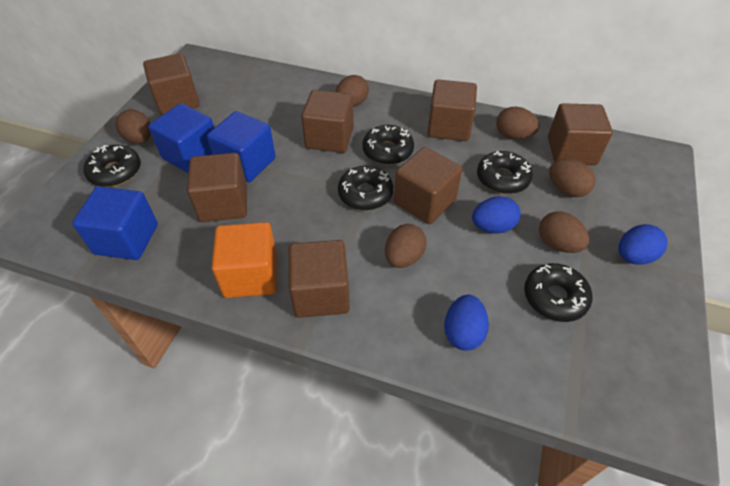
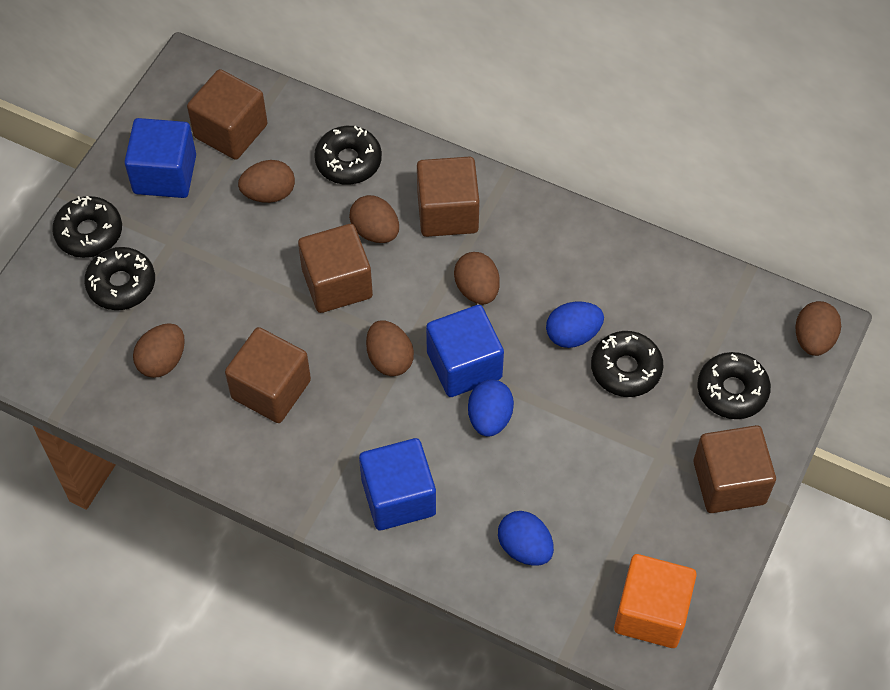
brown cube: 7 -> 5

